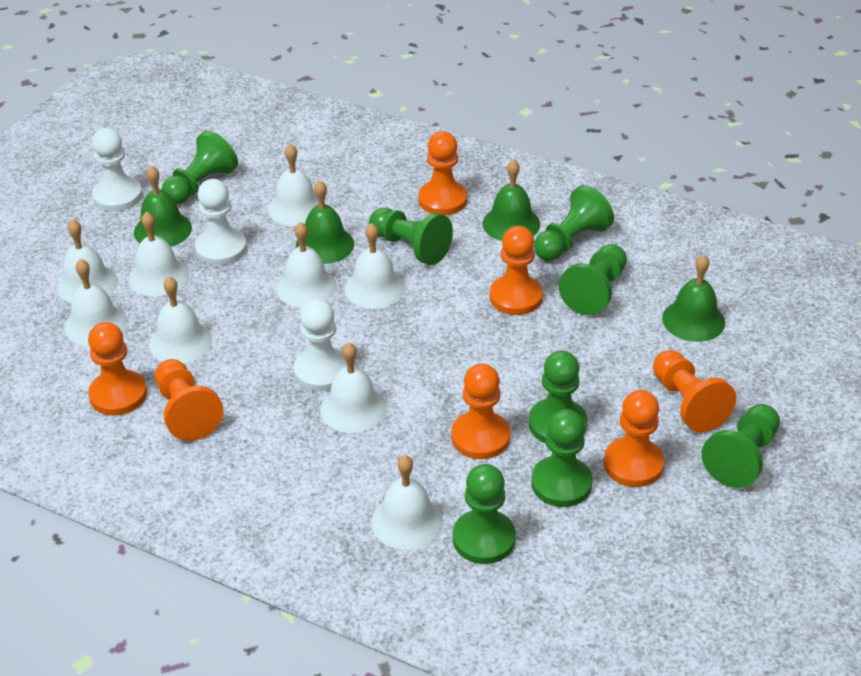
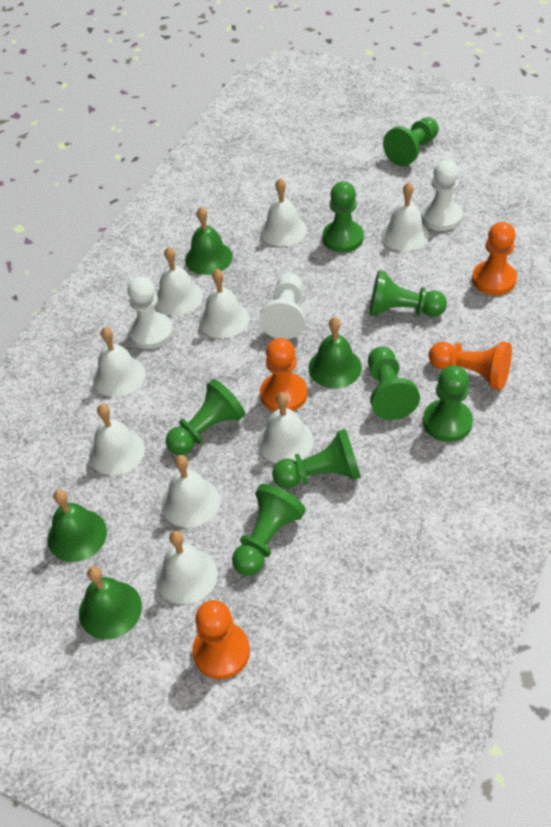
orange pawn: 7 -> 4

